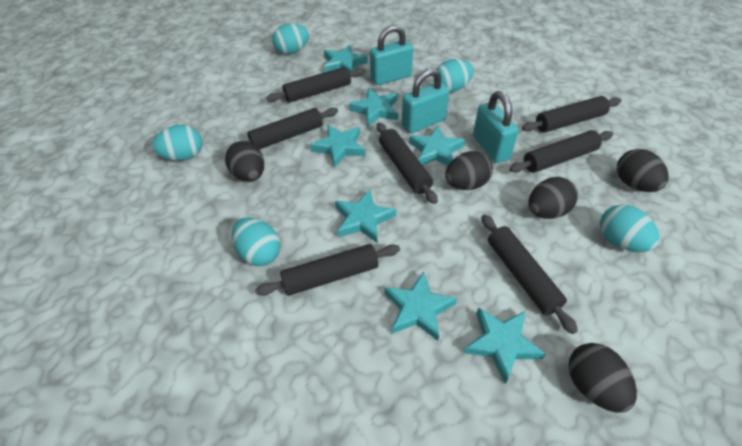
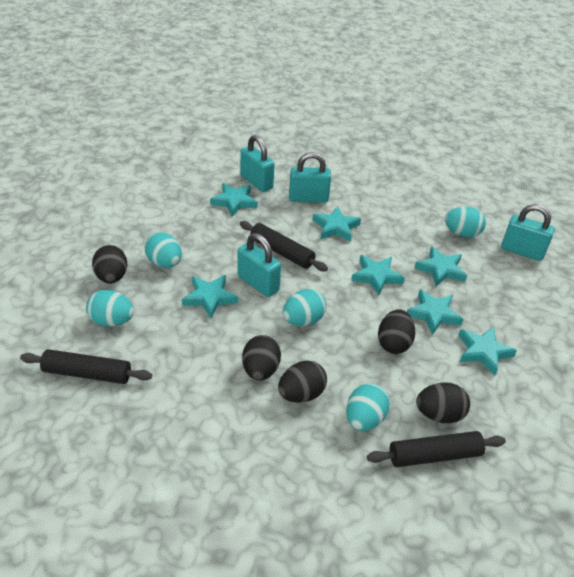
black rolling pin: 7 -> 3
turquoise padlock: 3 -> 4

